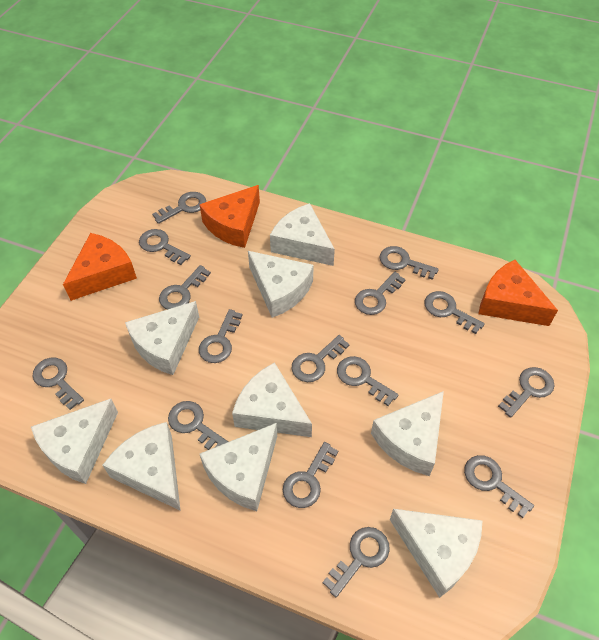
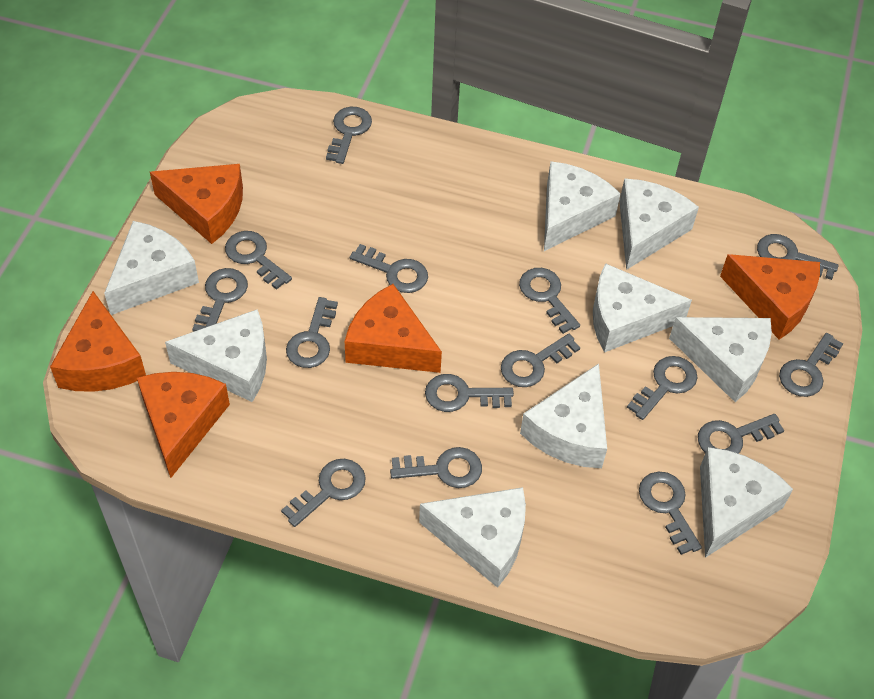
orange cheese: 3 -> 5

